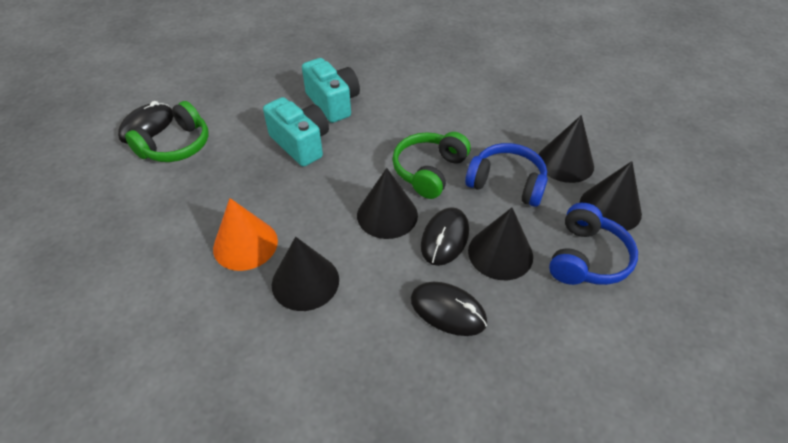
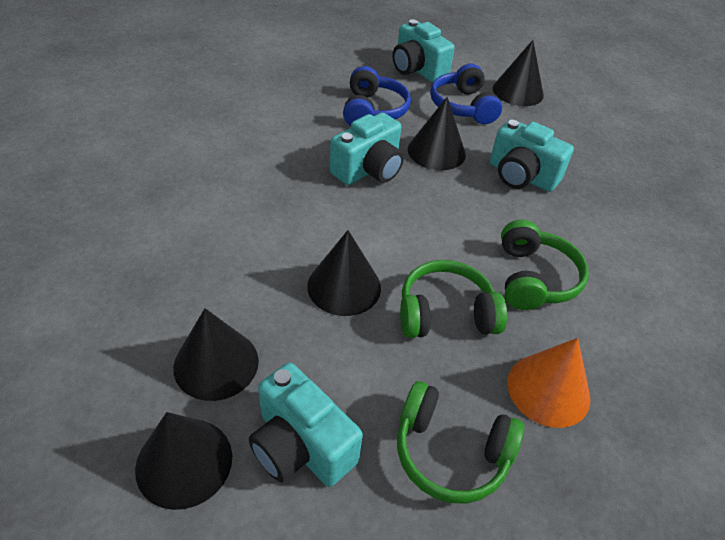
black mouse: 3 -> 0
green headphones: 2 -> 3
turquoise camera: 2 -> 4

